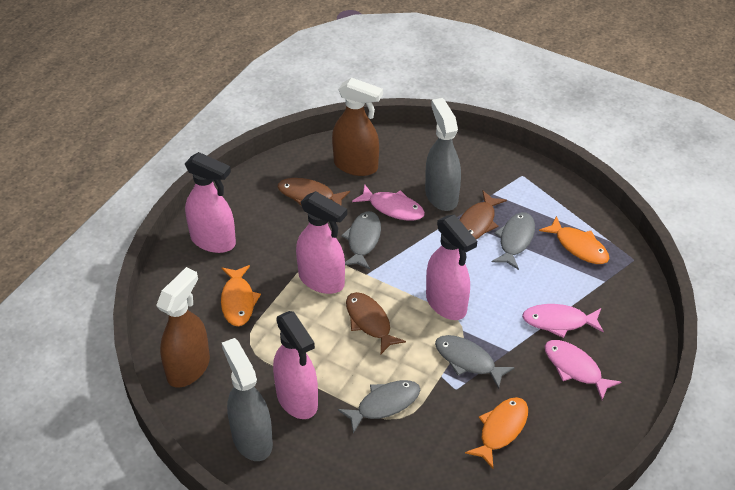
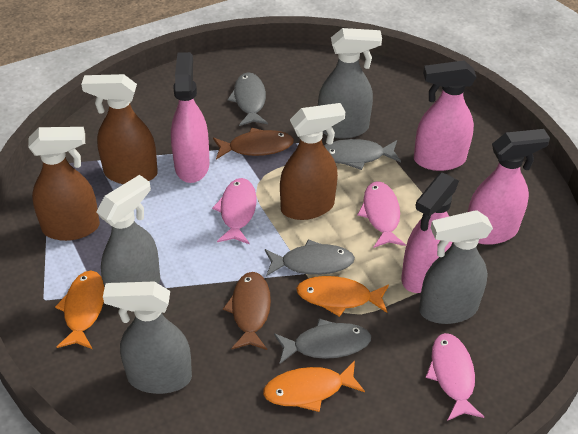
brown fish: 3 -> 2
brown spray bottle: 2 -> 3
grey spray bottle: 2 -> 4

